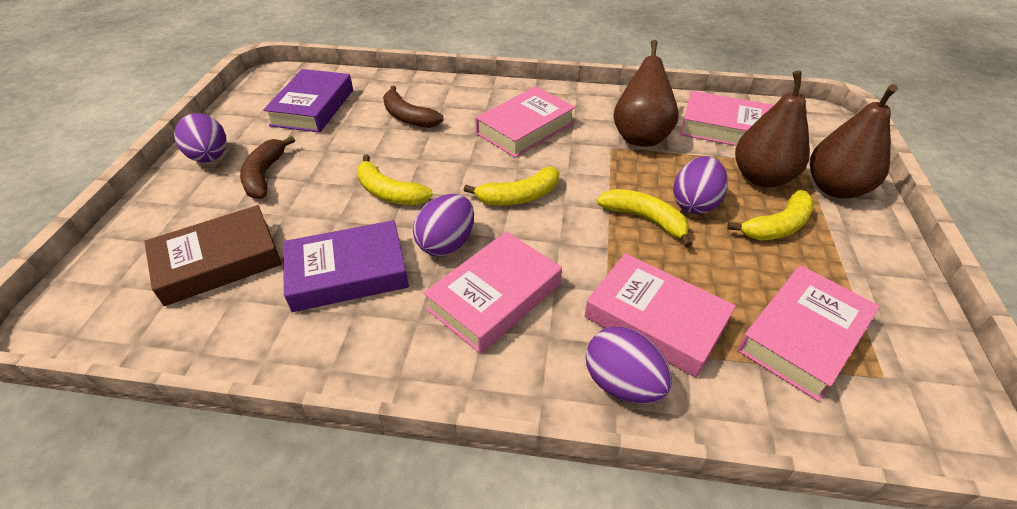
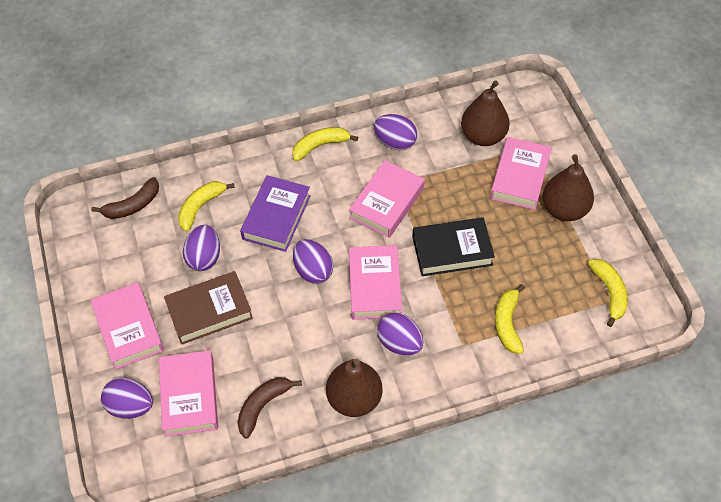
black book: 0 -> 1
purple book: 2 -> 1
purple egg: 4 -> 5

